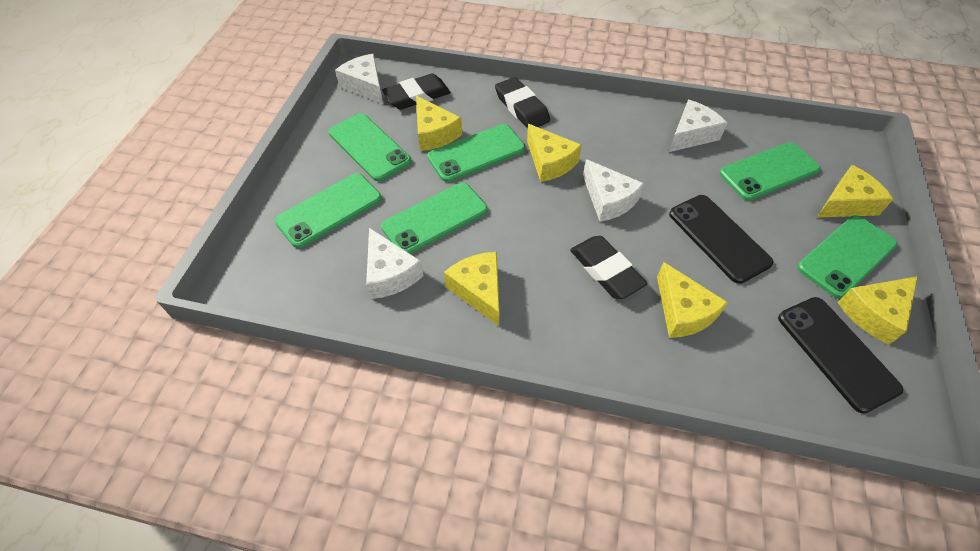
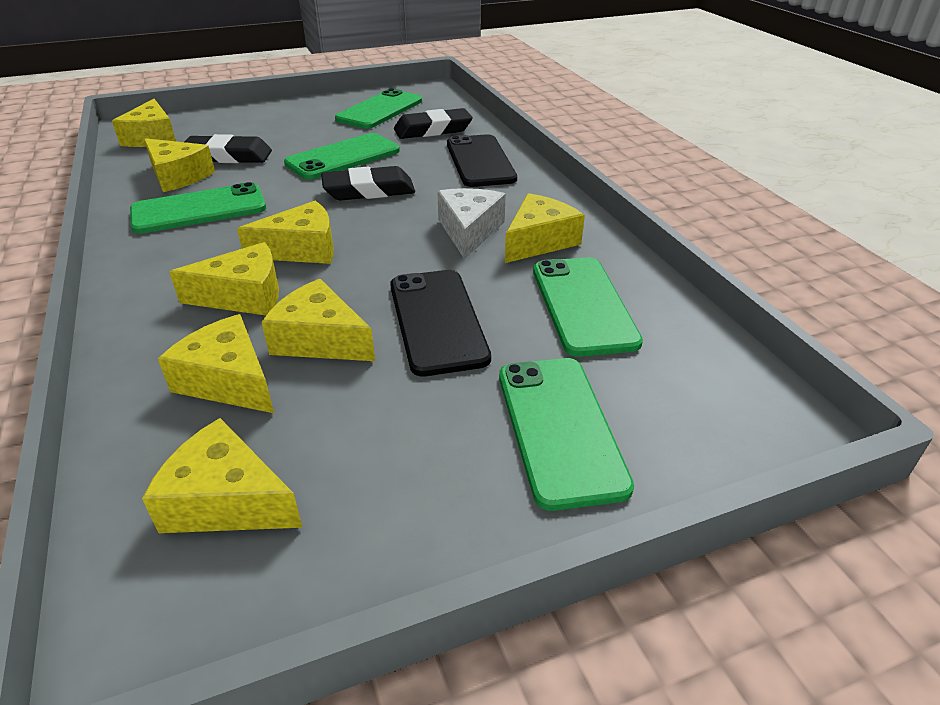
green phone: 6 -> 5
white cheese: 4 -> 1
yellow cheese: 6 -> 8

